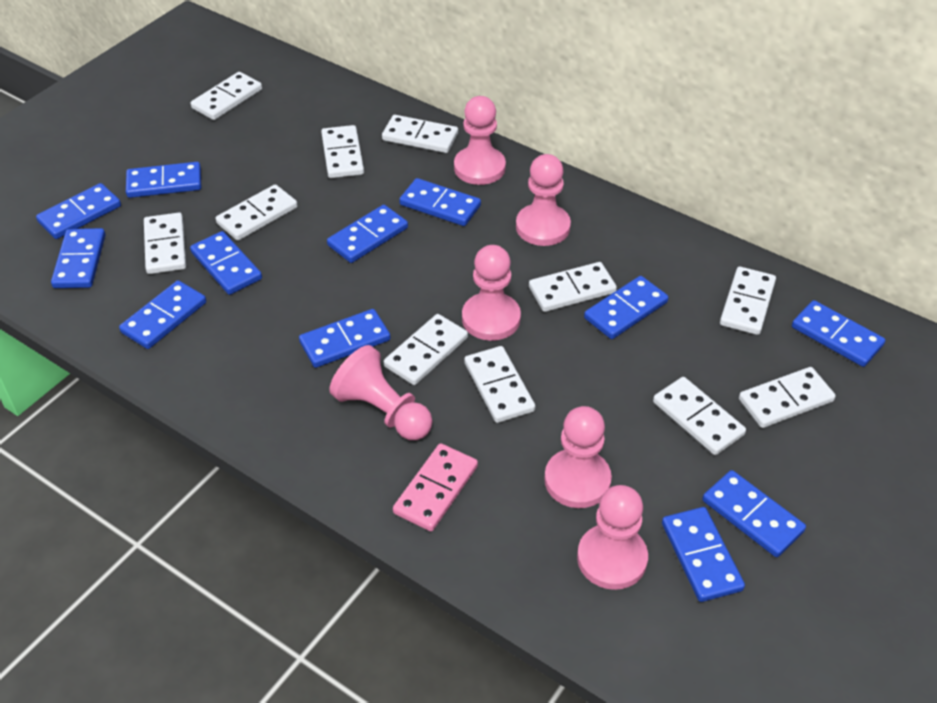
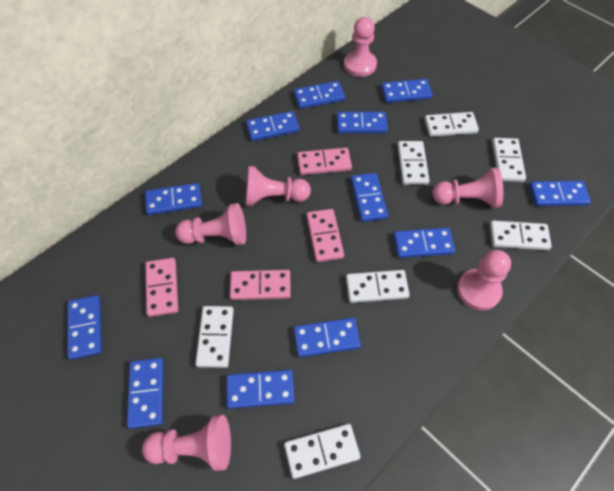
pink domino: 1 -> 4
white domino: 11 -> 7

